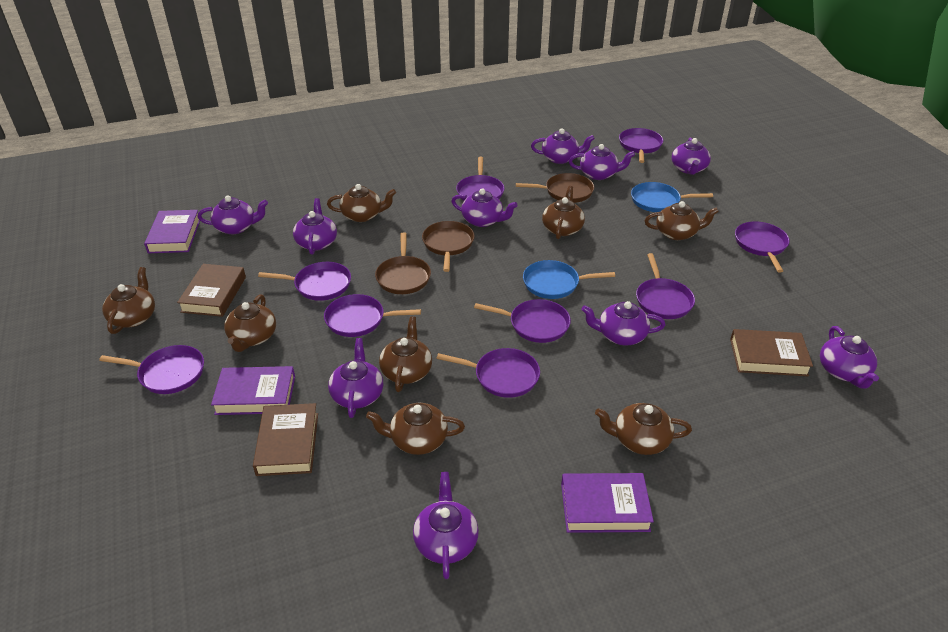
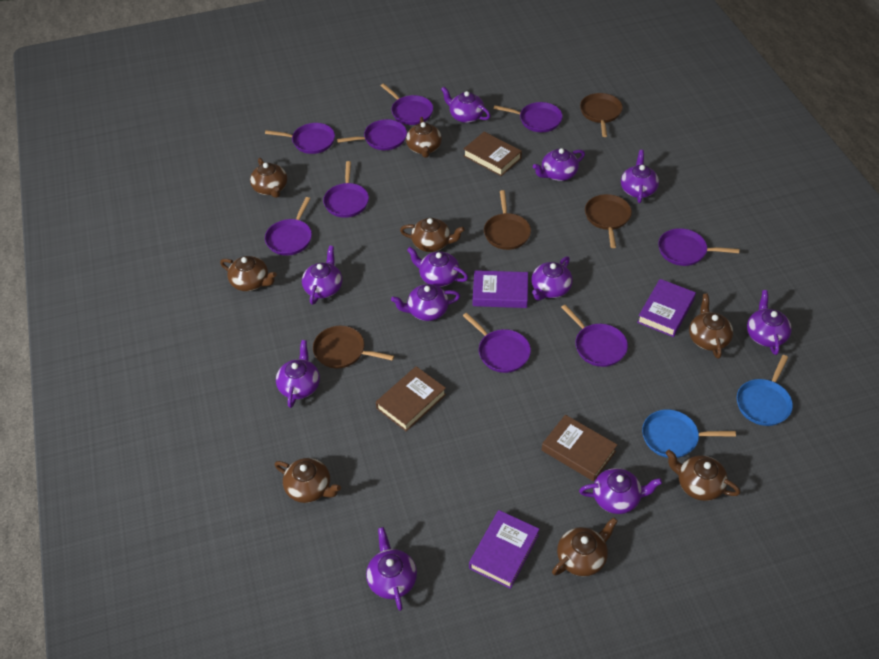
brown pan: 3 -> 4
purple teapot: 10 -> 11

